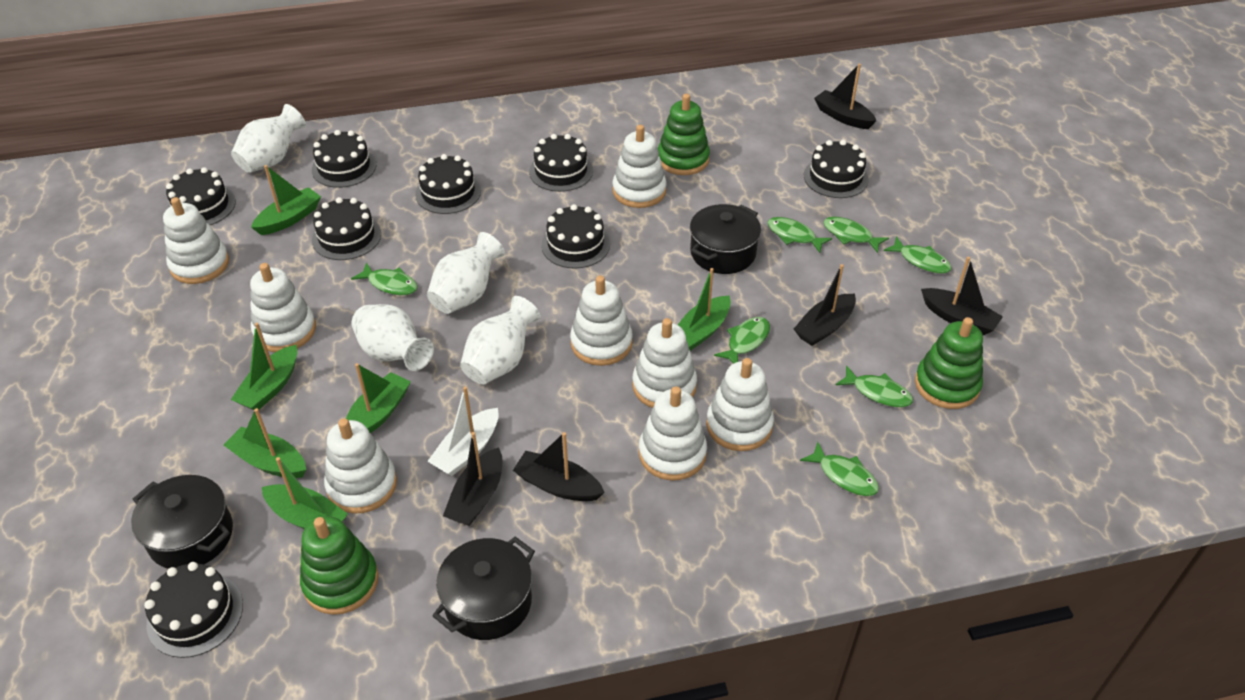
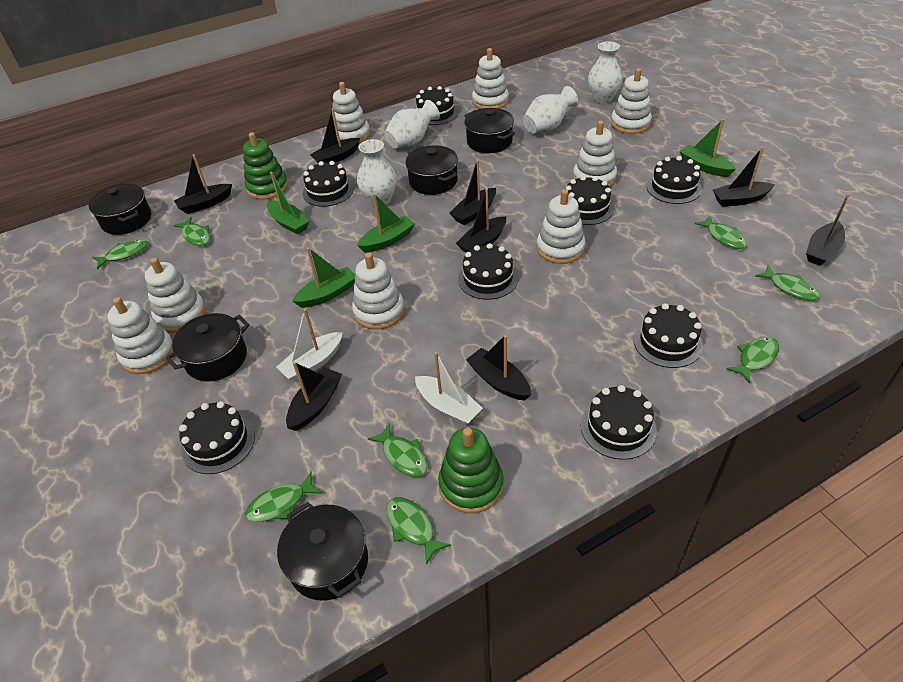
black boat: 5 -> 8
black pot: 3 -> 5
green boat: 6 -> 4
green fish: 7 -> 8
green stacking toy: 3 -> 2
white boat: 1 -> 2

